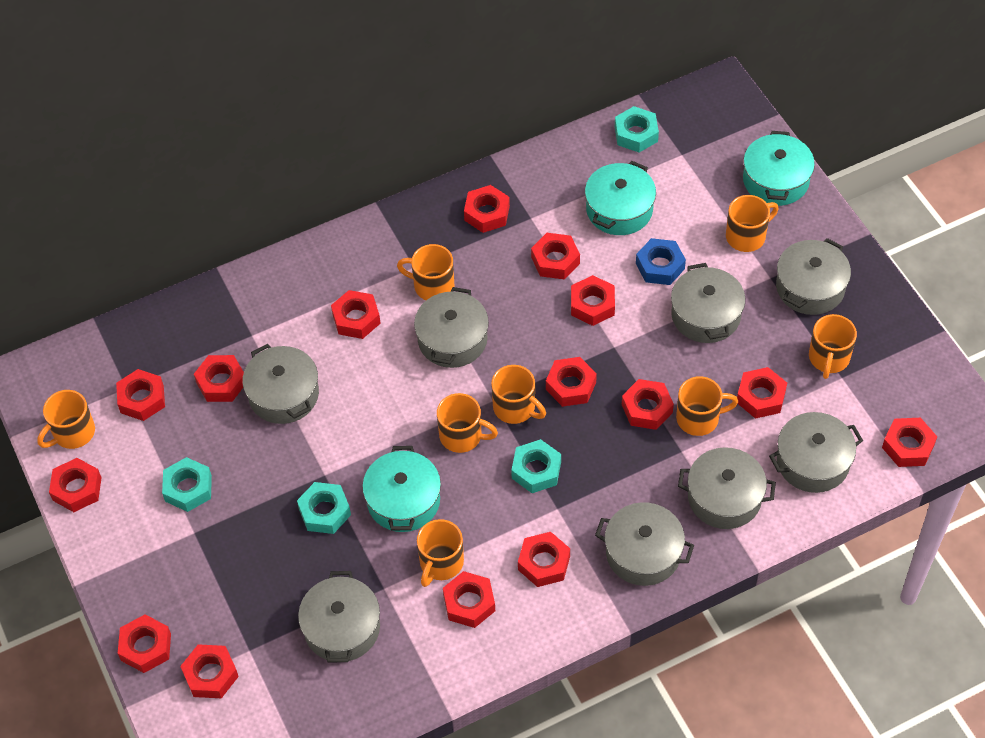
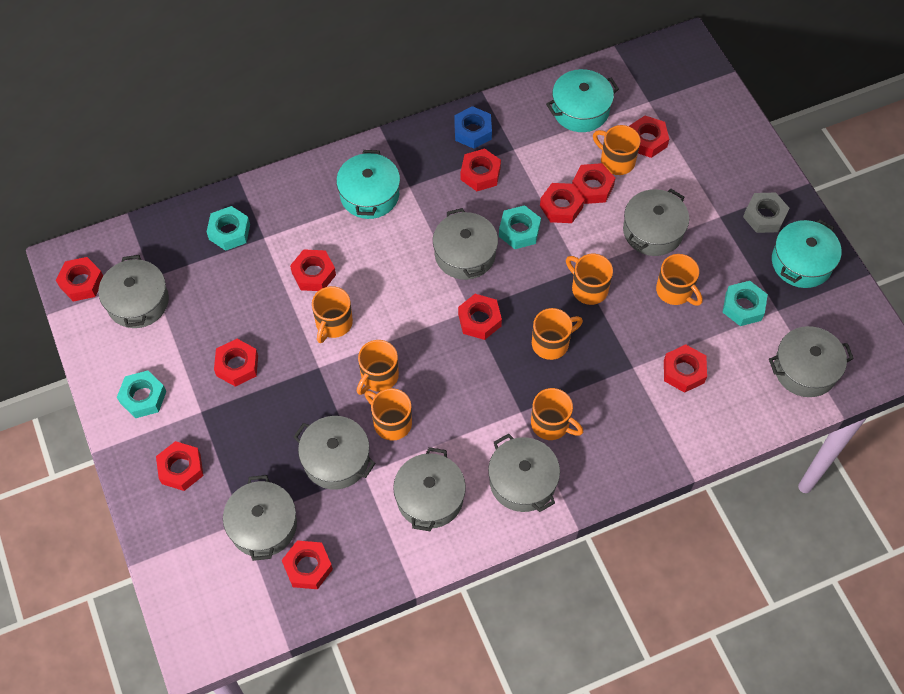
grey nut: 0 -> 1
red nut: 15 -> 11

